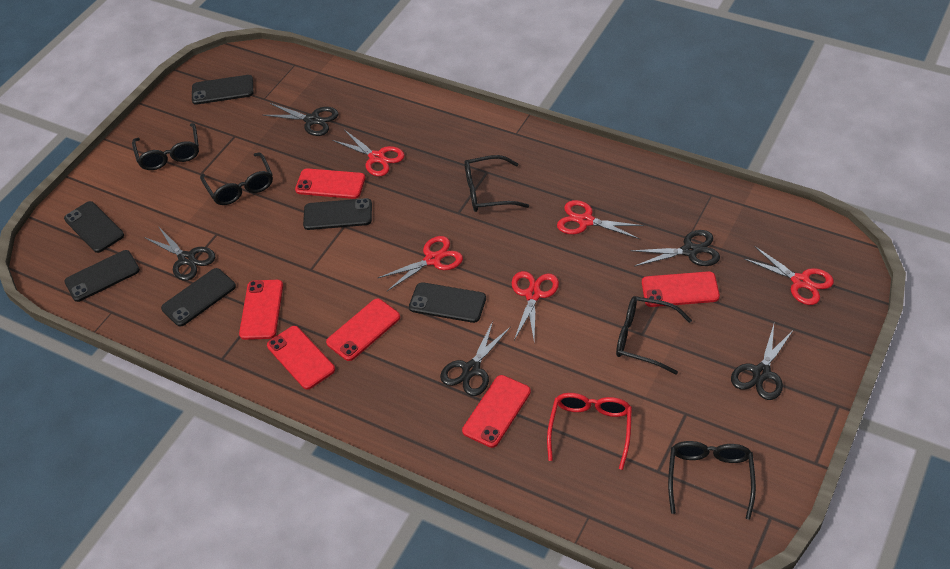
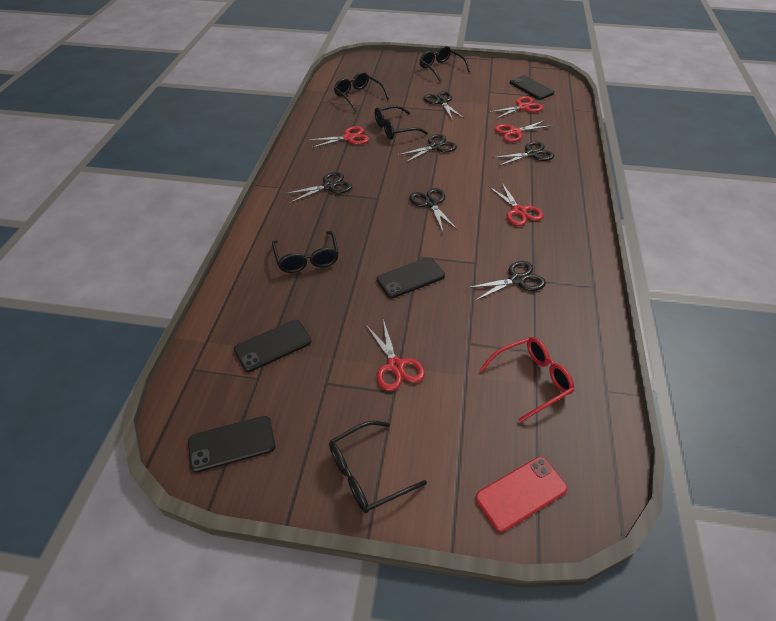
black phone: 6 -> 4
black scissors: 5 -> 6
red phone: 6 -> 1

